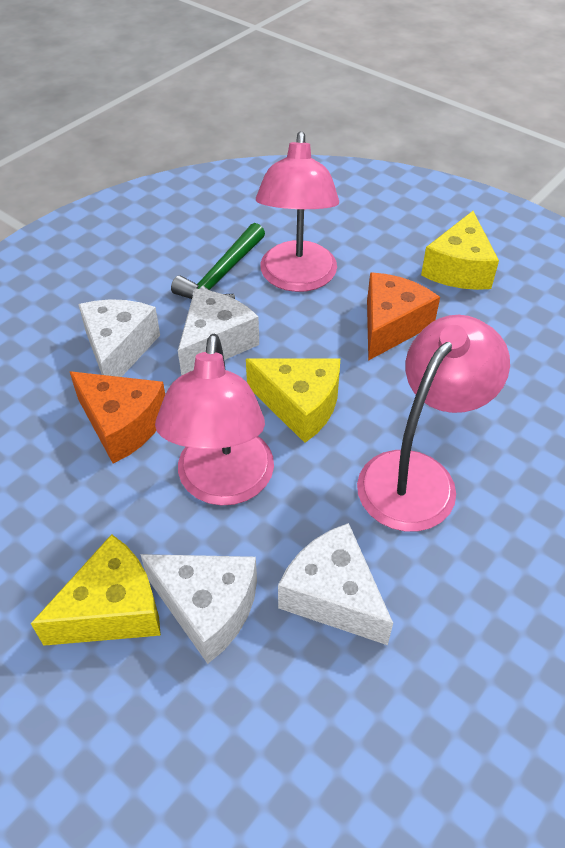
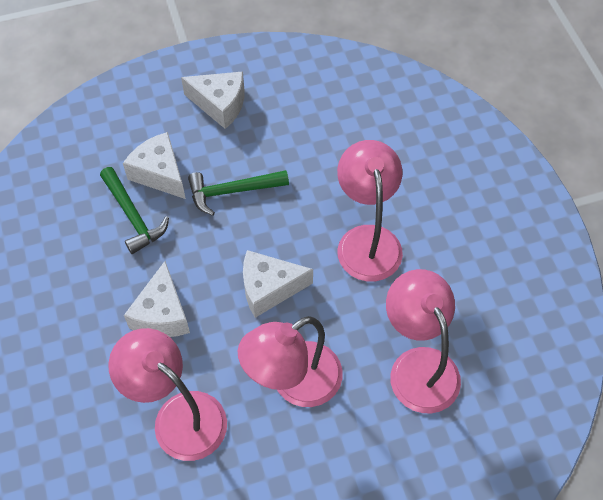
green hammer: 1 -> 2
orange cheese: 2 -> 0
pink lamp: 3 -> 4
yellow cheese: 3 -> 0

